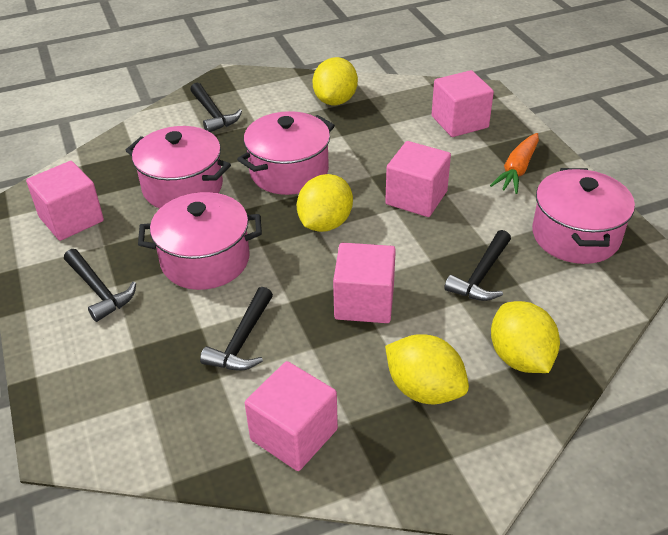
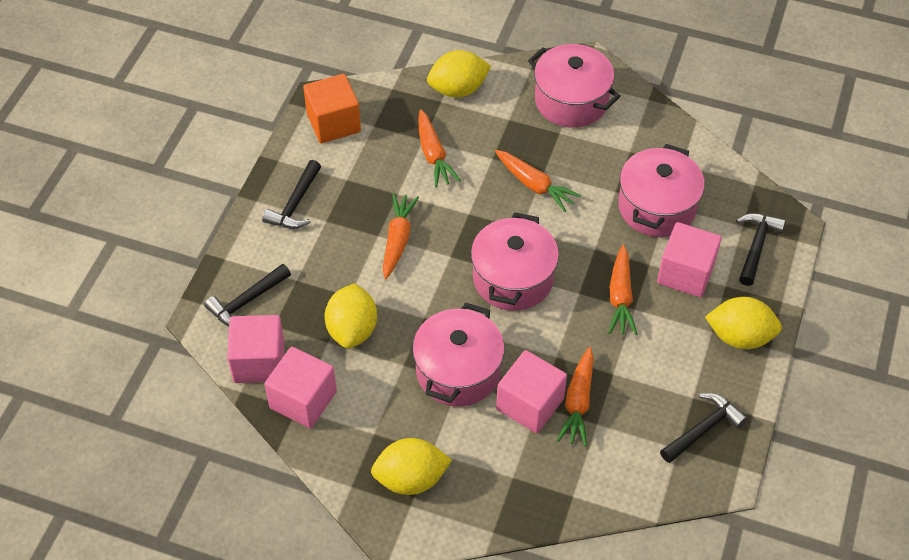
orange carrot: 1 -> 5
orange cube: 0 -> 1
pink cube: 5 -> 4

